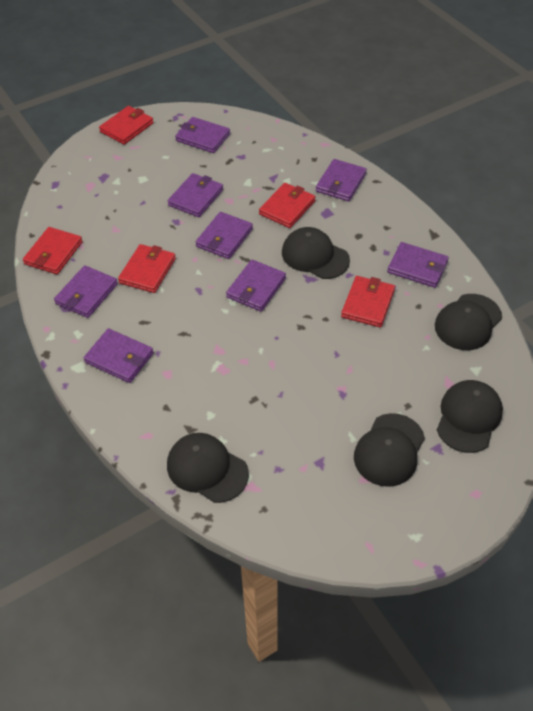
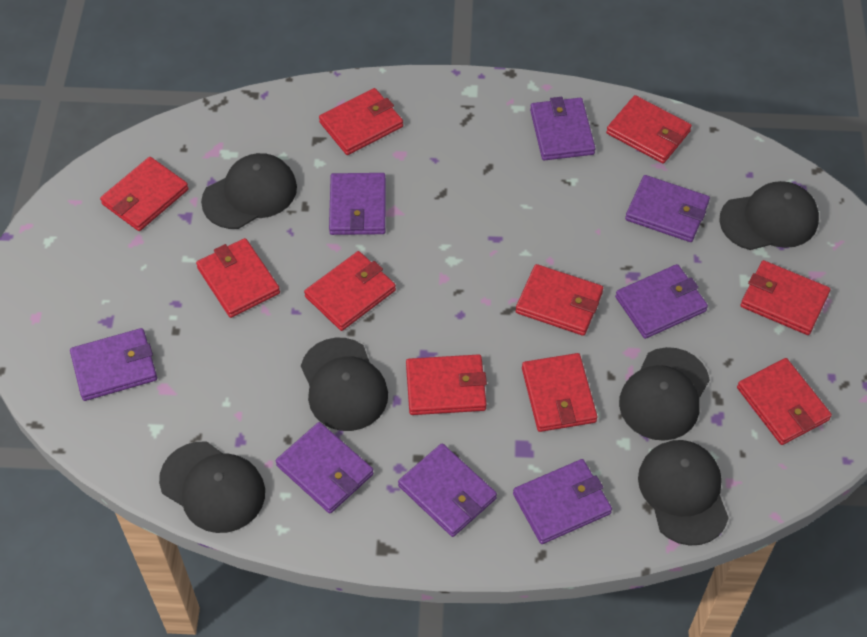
black cap: 5 -> 6
red wallet: 5 -> 10

